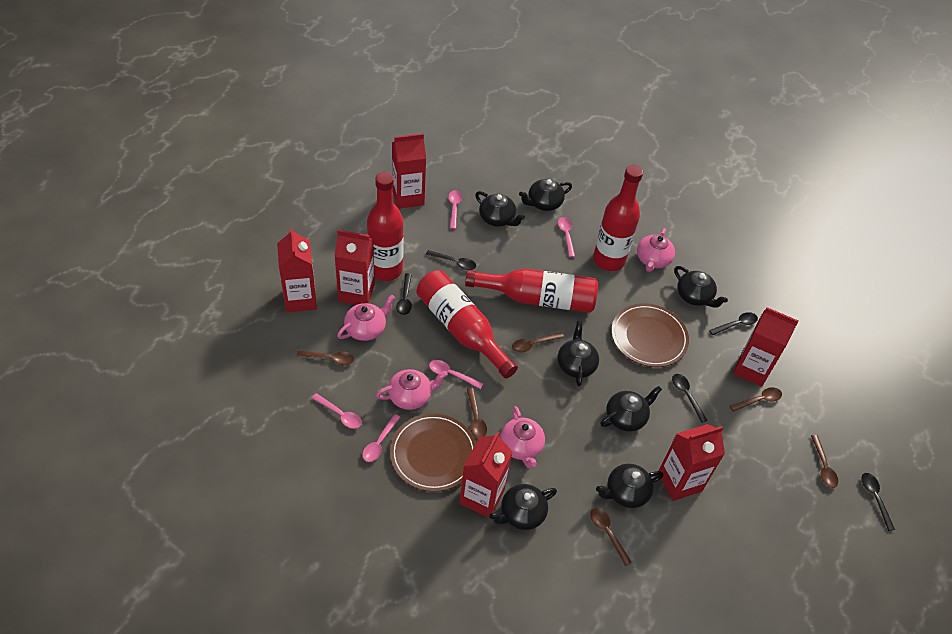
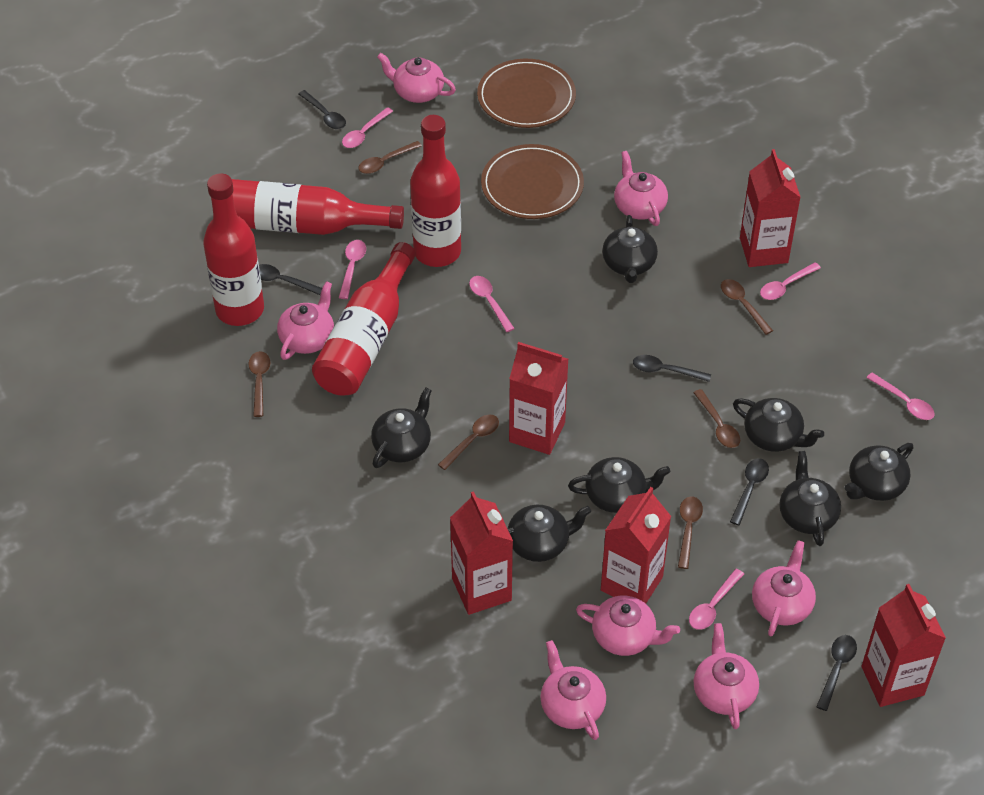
pink spoon: 5 -> 6
pink teapot: 4 -> 7
red carton: 6 -> 5

